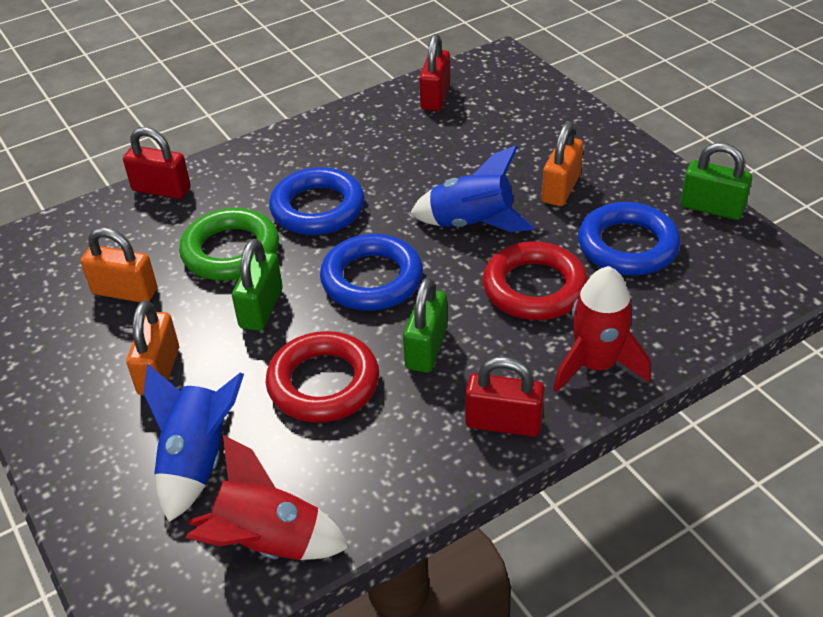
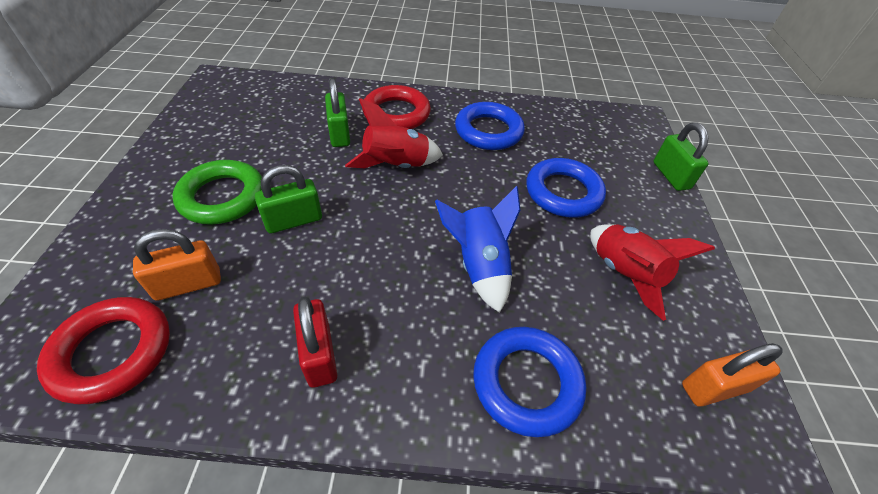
blue rocket: 2 -> 1
orange padlock: 3 -> 2
red padlock: 3 -> 1

